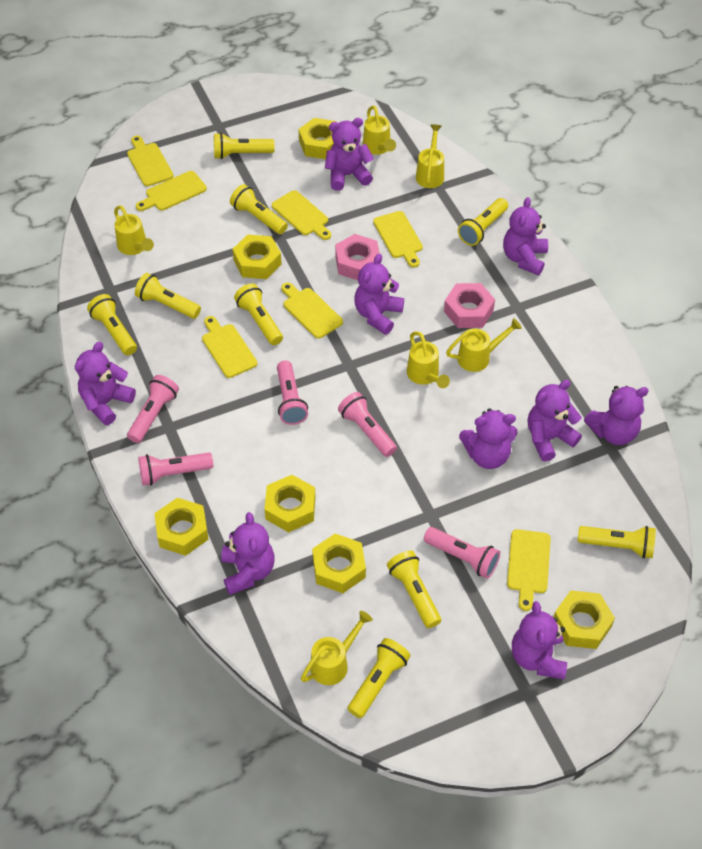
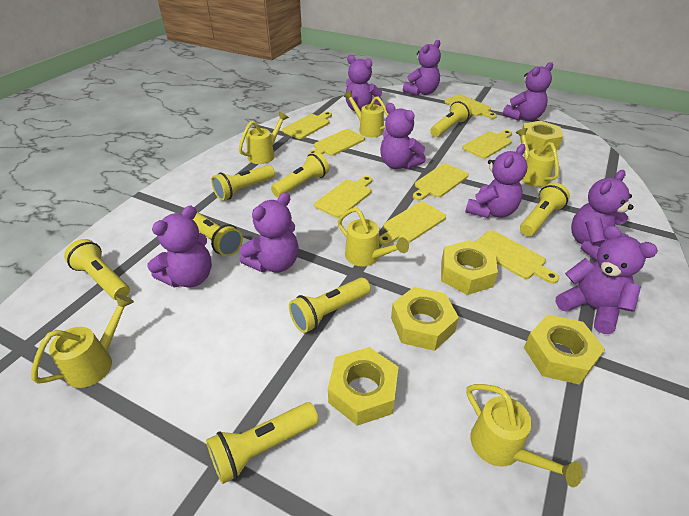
pink flashlight: 5 -> 0
pink nut: 2 -> 0
yellow cutting board: 7 -> 8
yellow flashlight: 9 -> 8
yellow nut: 6 -> 5

